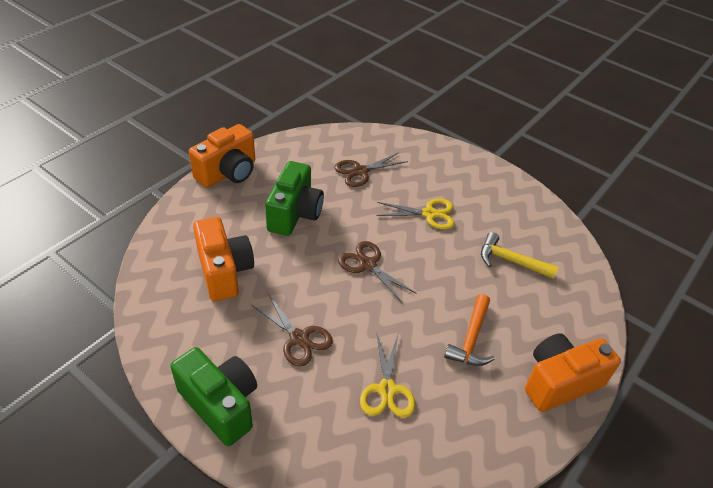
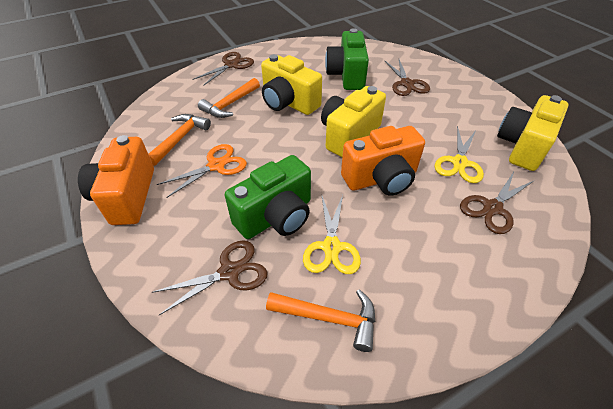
brown scissors: 3 -> 4
orange camera: 3 -> 2
orange hammer: 1 -> 3
orange scissors: 0 -> 1
yellow camera: 0 -> 3
yellow hammer: 1 -> 0

